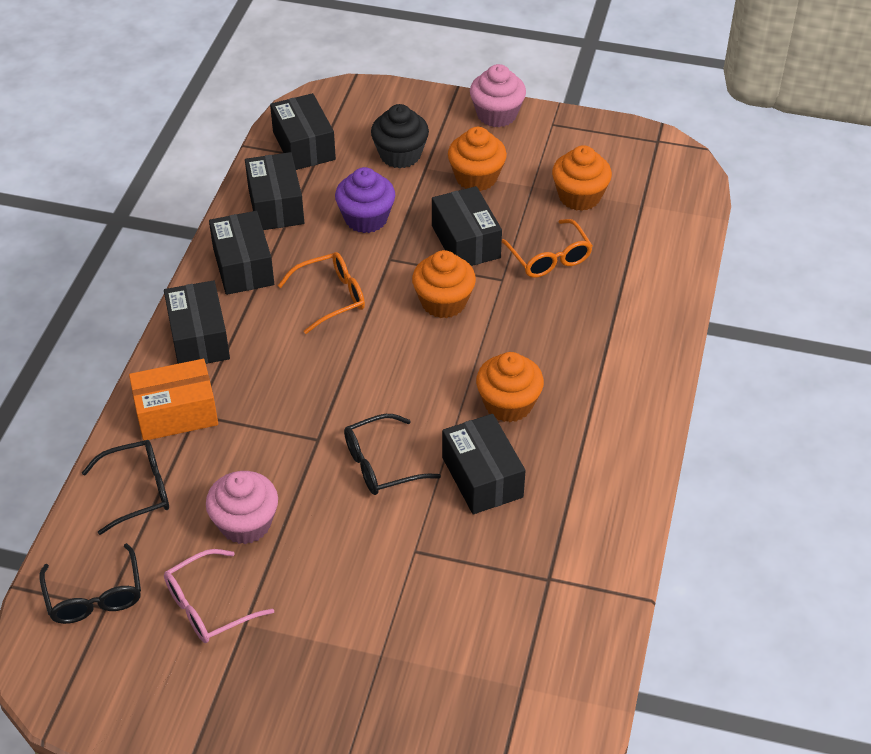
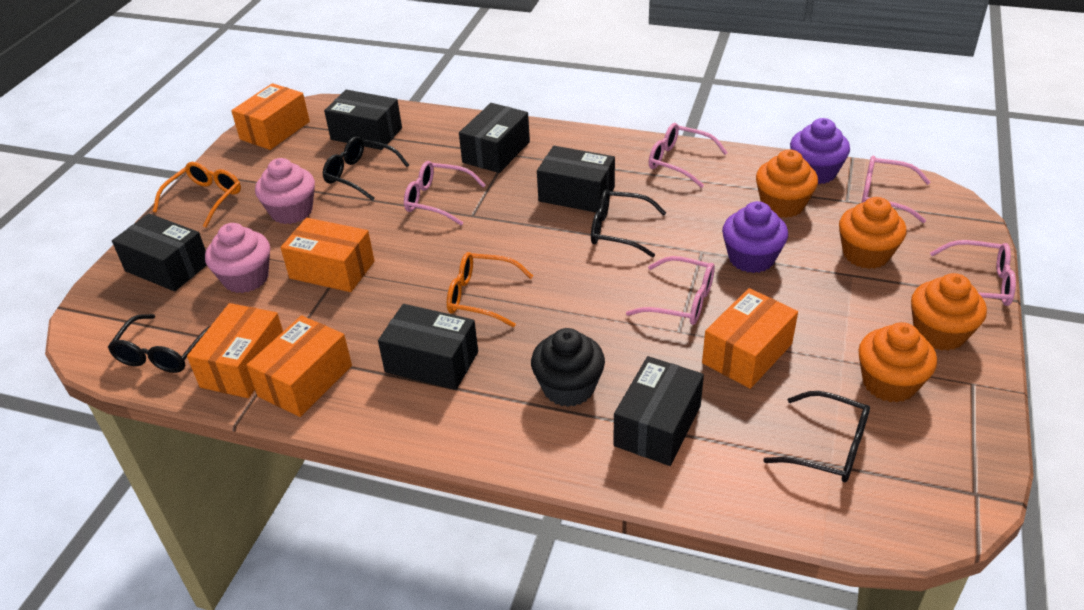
black glasses: 3 -> 4
orange box: 1 -> 5
pink glasses: 1 -> 5
purple cupcake: 1 -> 2

